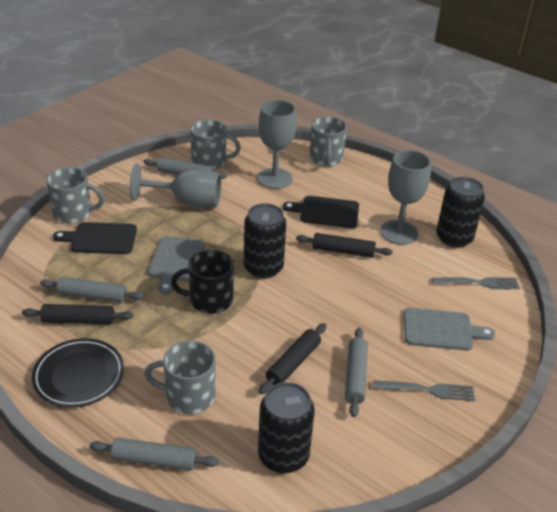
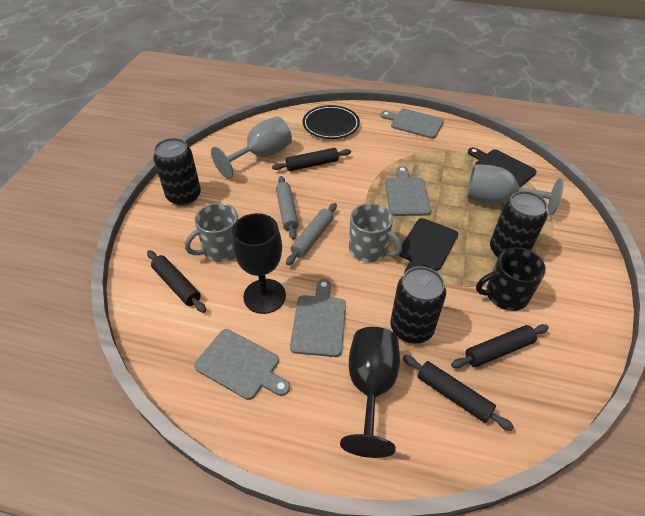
black goblet: 0 -> 2
black rolling pin: 3 -> 4
grey cutting board: 2 -> 4
grey fork: 2 -> 0
grey goblet: 3 -> 2
grey mug: 4 -> 2
grey rolling pin: 4 -> 2

